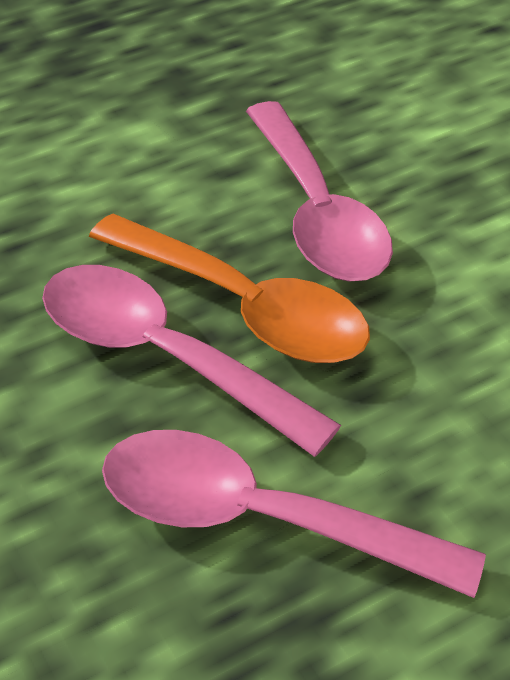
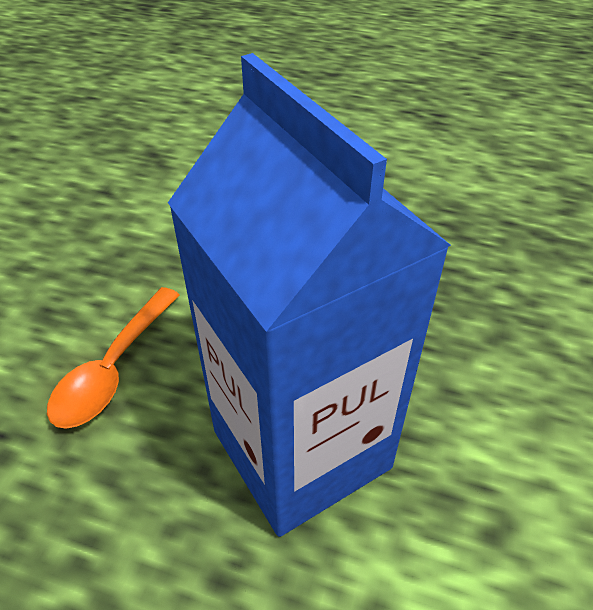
blue carton: 0 -> 1
pink spoon: 3 -> 0

